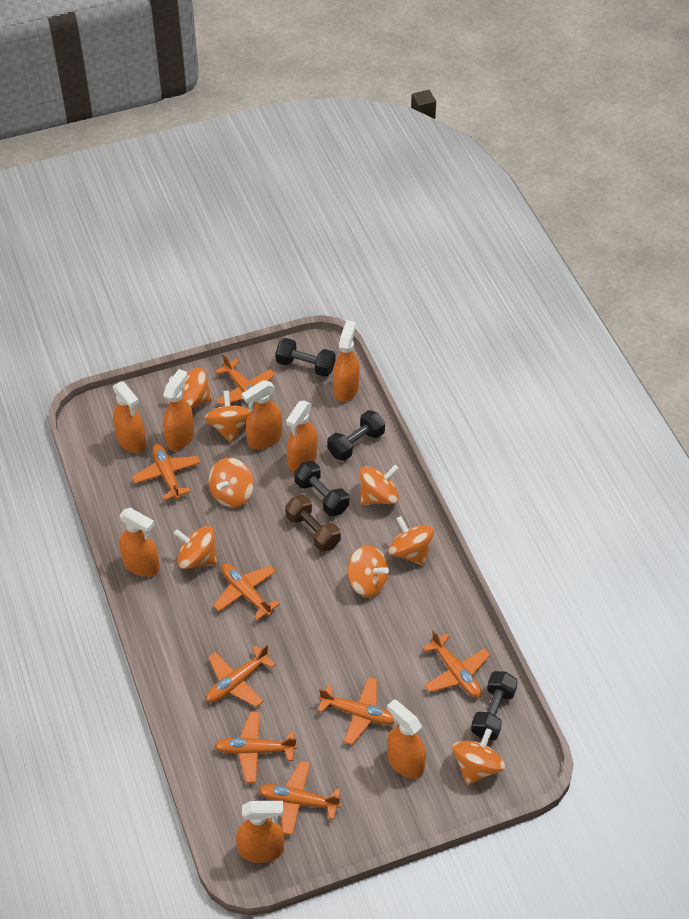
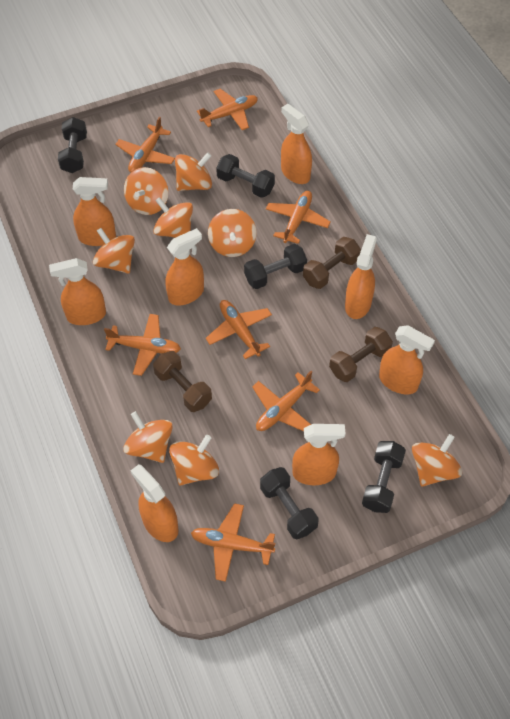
black dumbbell: 4 -> 5
brown dumbbell: 1 -> 3
orange plane: 8 -> 7

